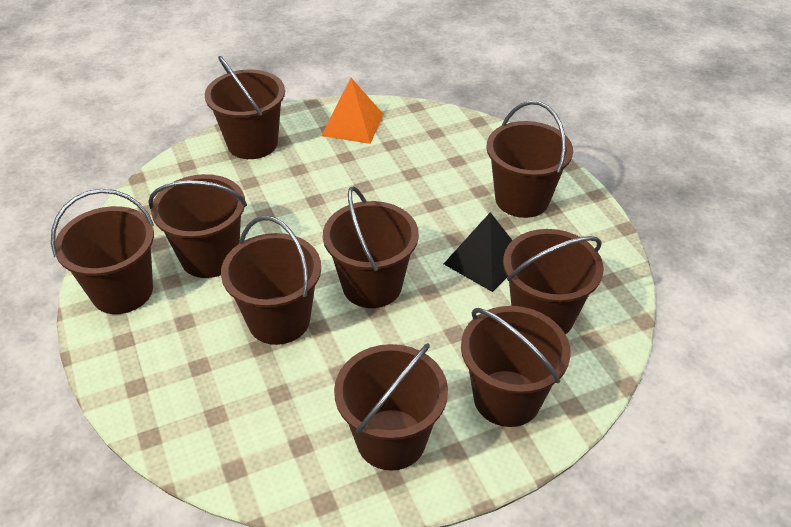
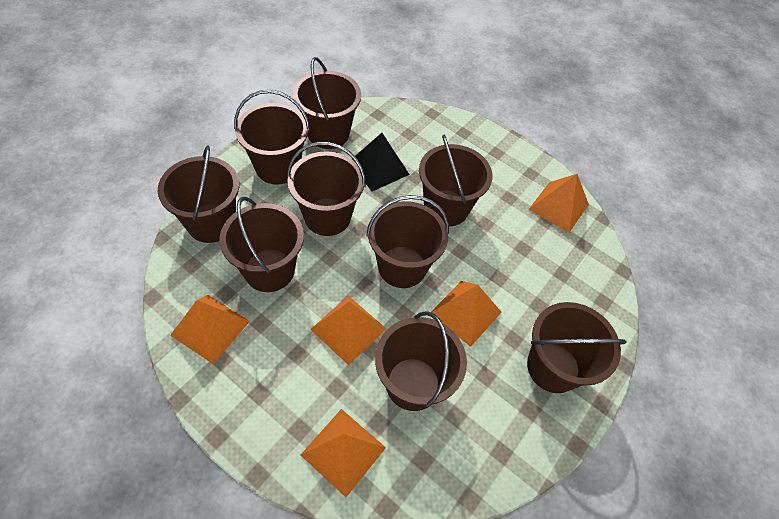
orange pyramid: 1 -> 5

